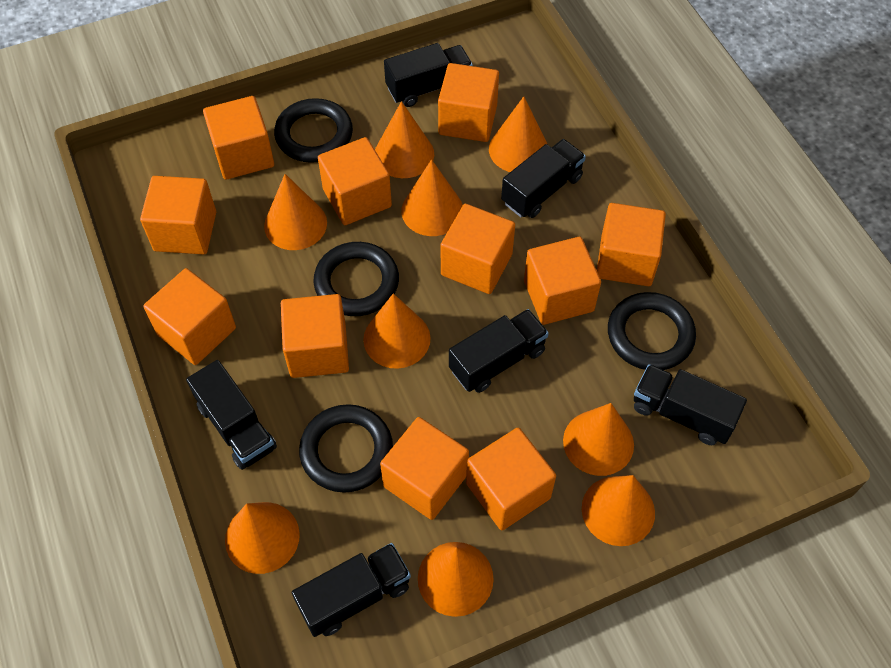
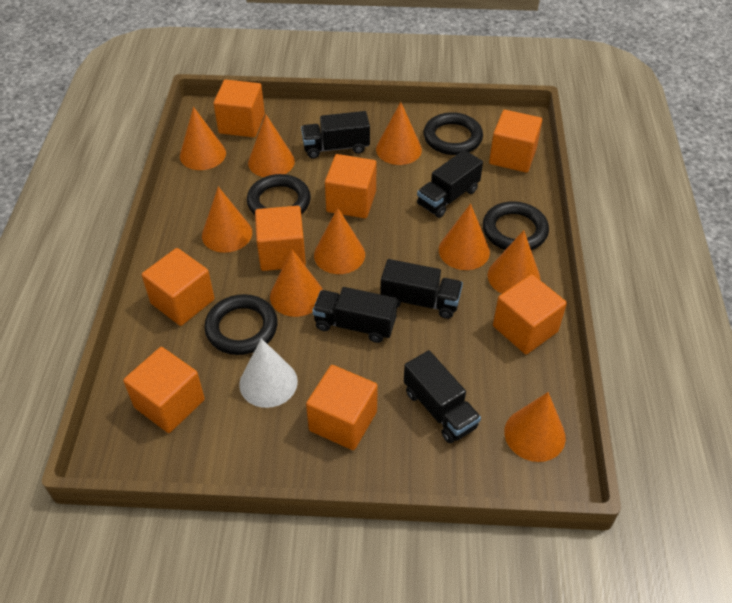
black truck: 6 -> 5
orange cube: 11 -> 8
white cone: 0 -> 1

